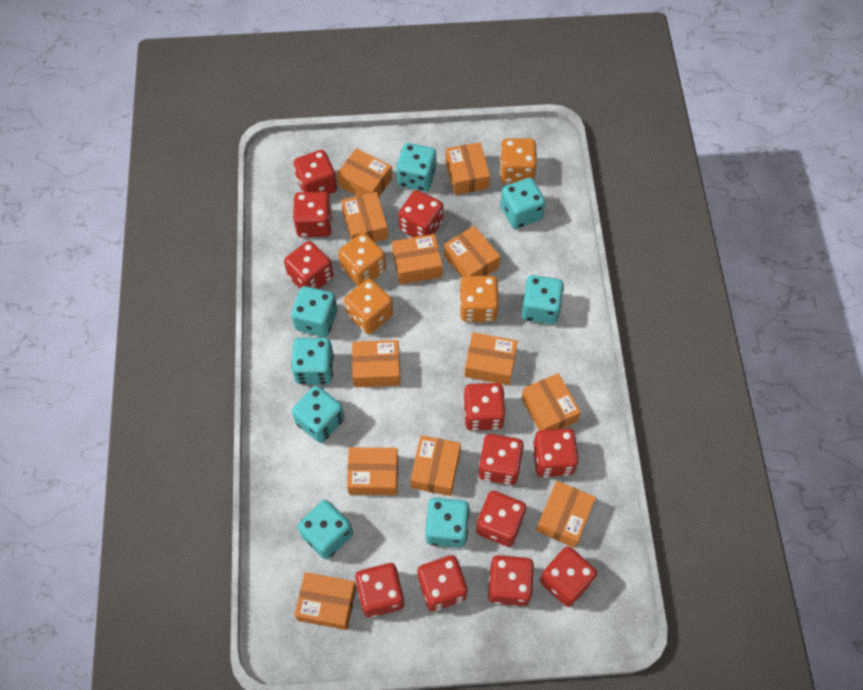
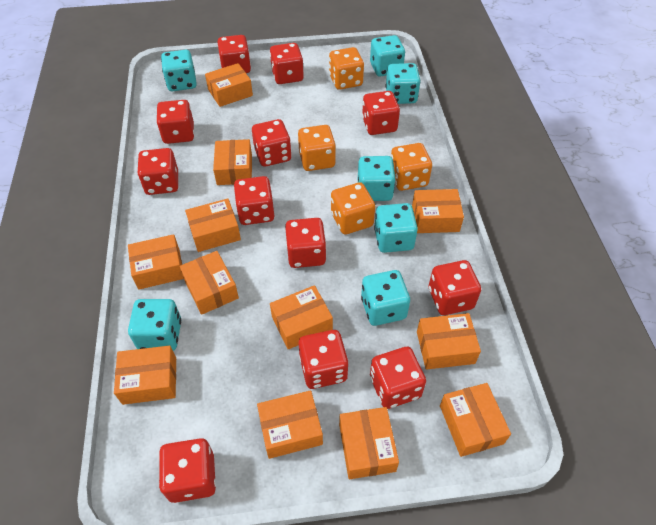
turquoise dice: 8 -> 7

